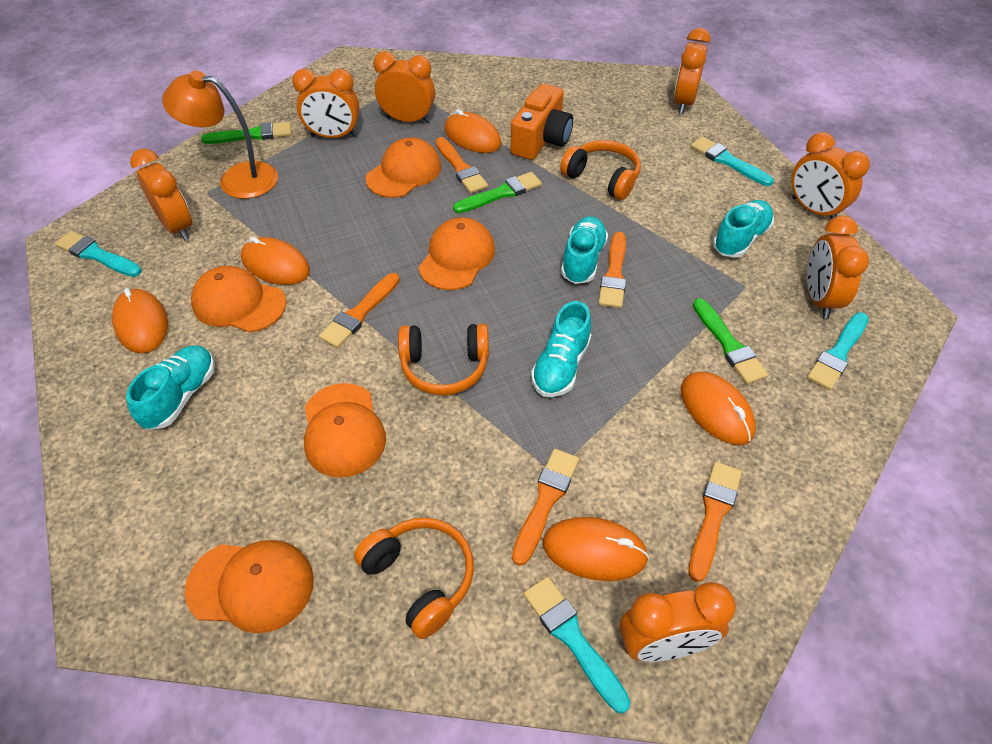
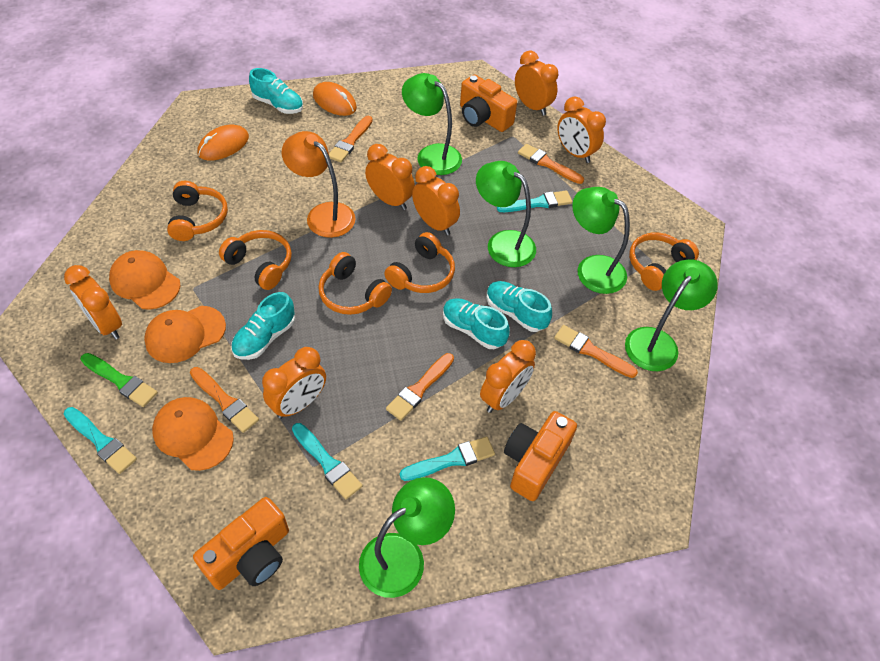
green brush: 3 -> 1
green lamp: 0 -> 5
orange camera: 1 -> 3
orange cap: 5 -> 3
orange headphones: 3 -> 5
orange mouse: 5 -> 2

